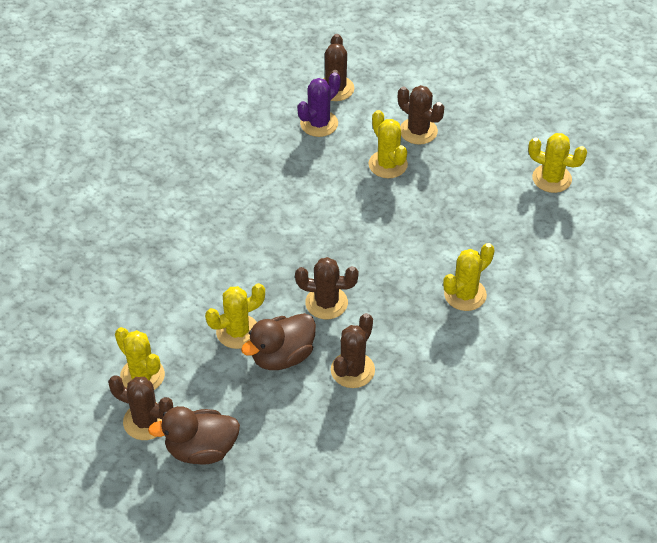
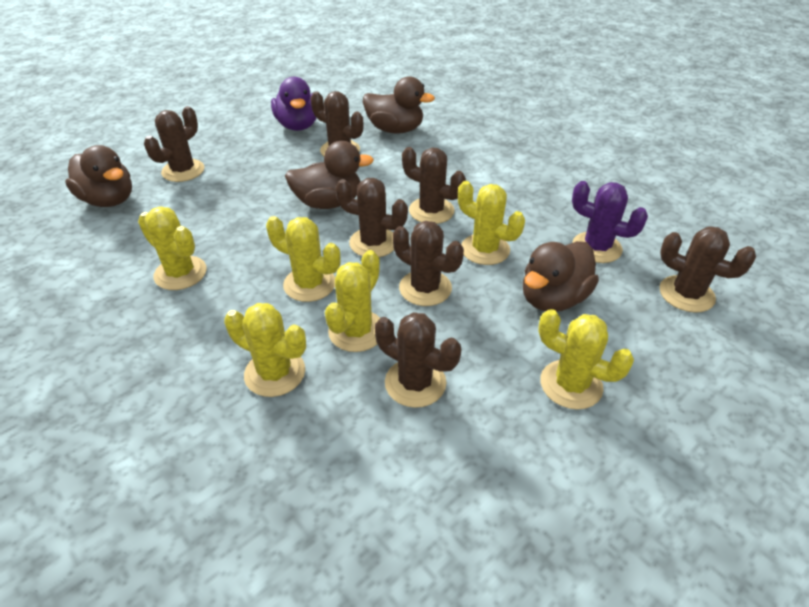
brown cactus: 5 -> 7
brown duck: 2 -> 4
purple duck: 0 -> 1
yellow cactus: 5 -> 6

